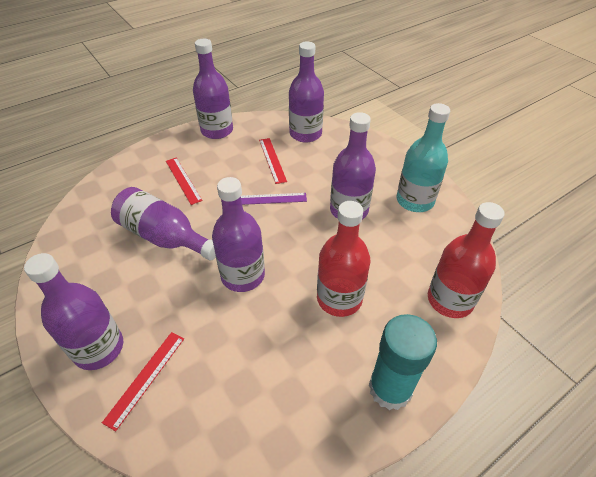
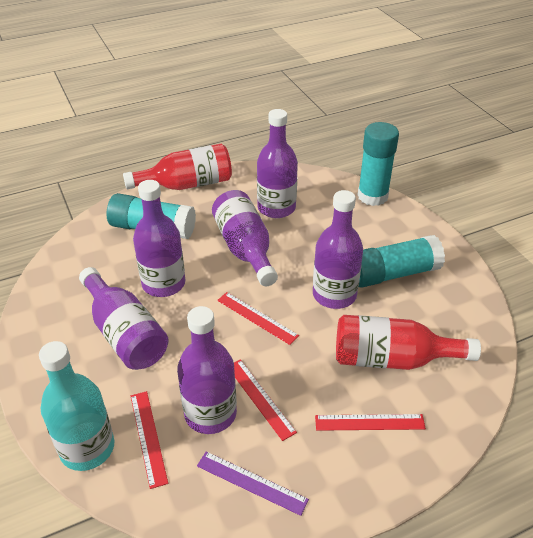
red ruler: 3 -> 4
turquoise glue stick: 1 -> 3

